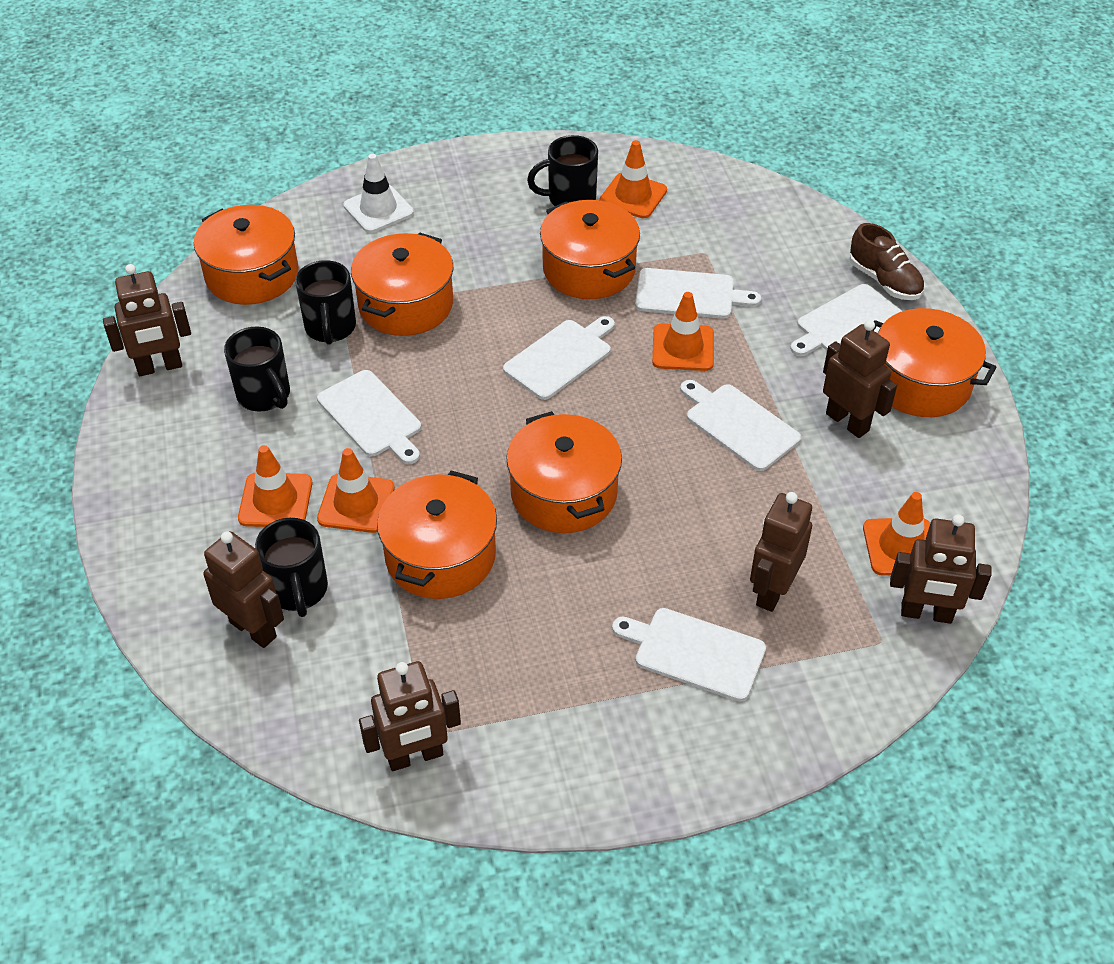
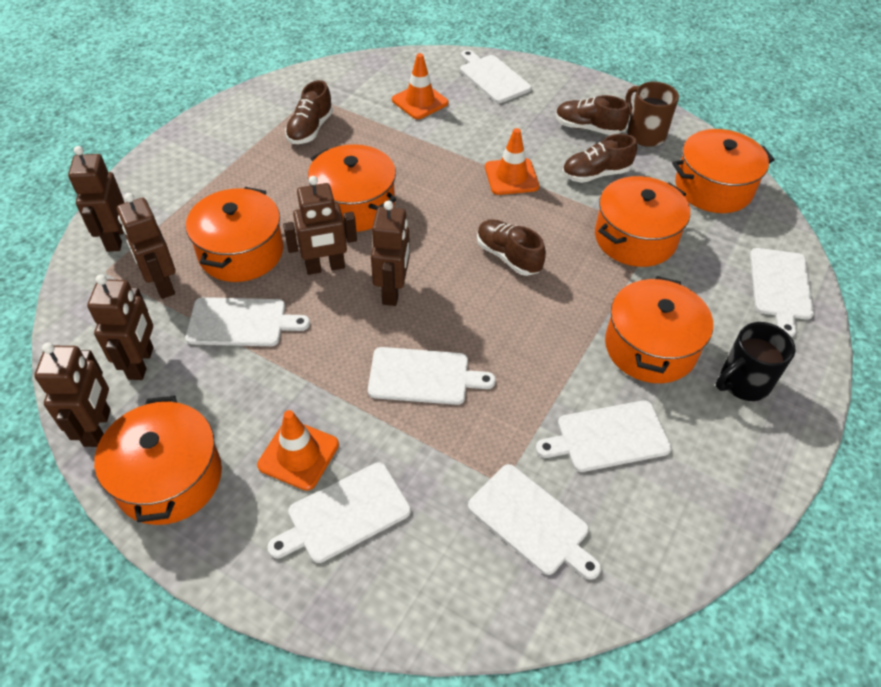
black mug: 4 -> 1
brown mug: 0 -> 1
brown shoe: 1 -> 4
orange traffic cone: 5 -> 3
white cutting board: 6 -> 7
white traffic cone: 1 -> 0

